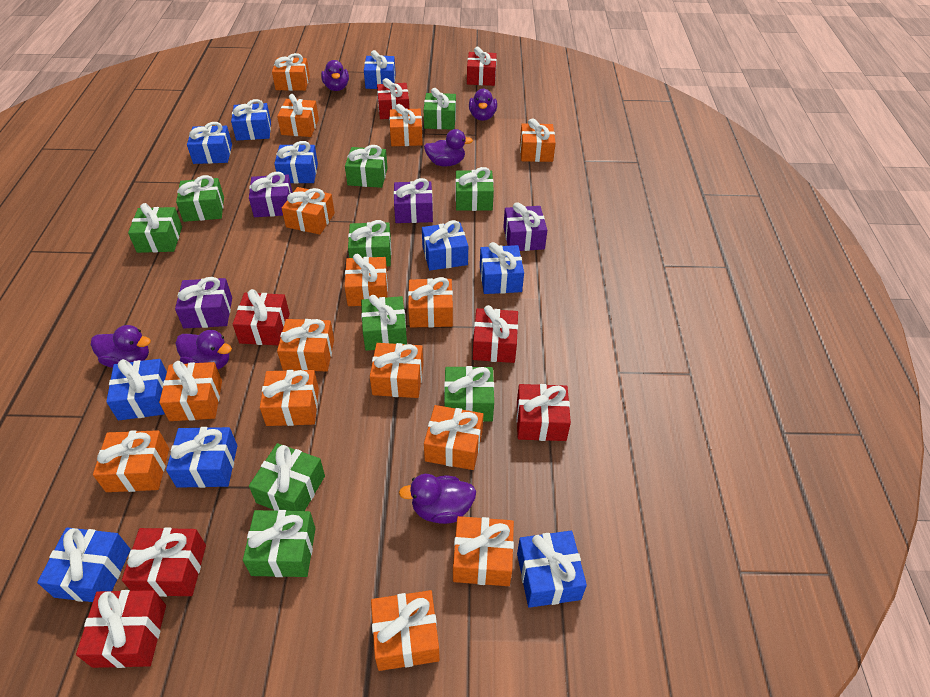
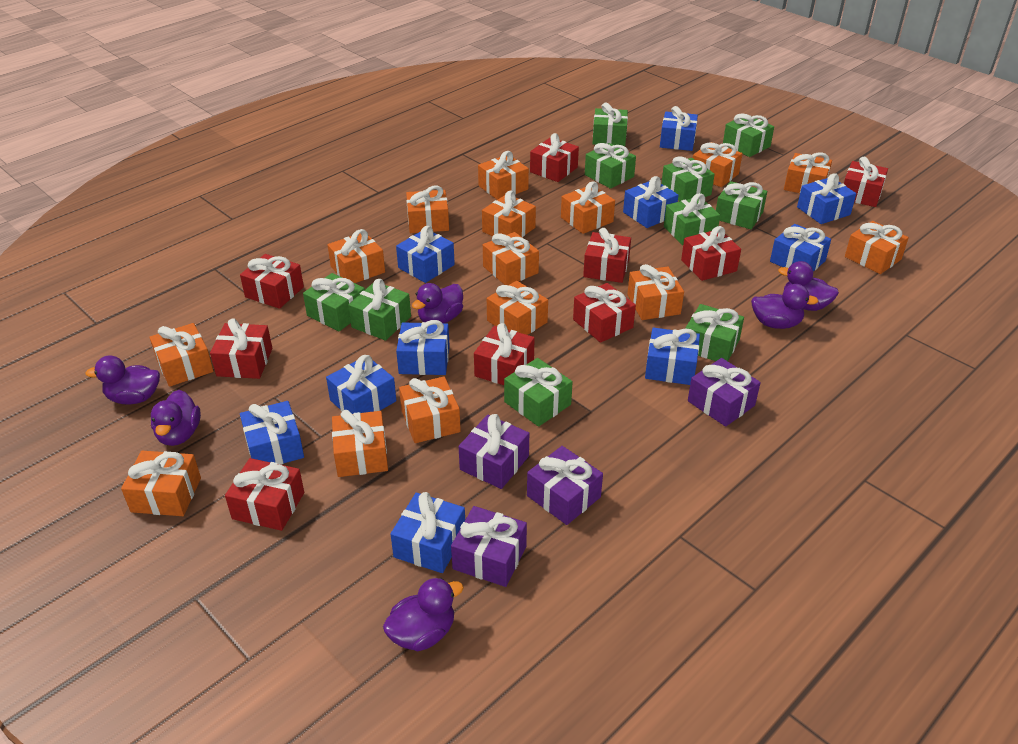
red gift: 7 -> 9

